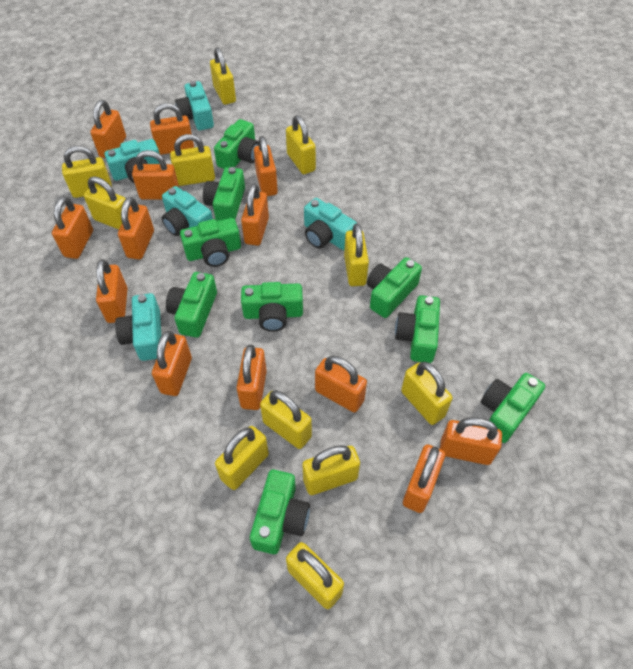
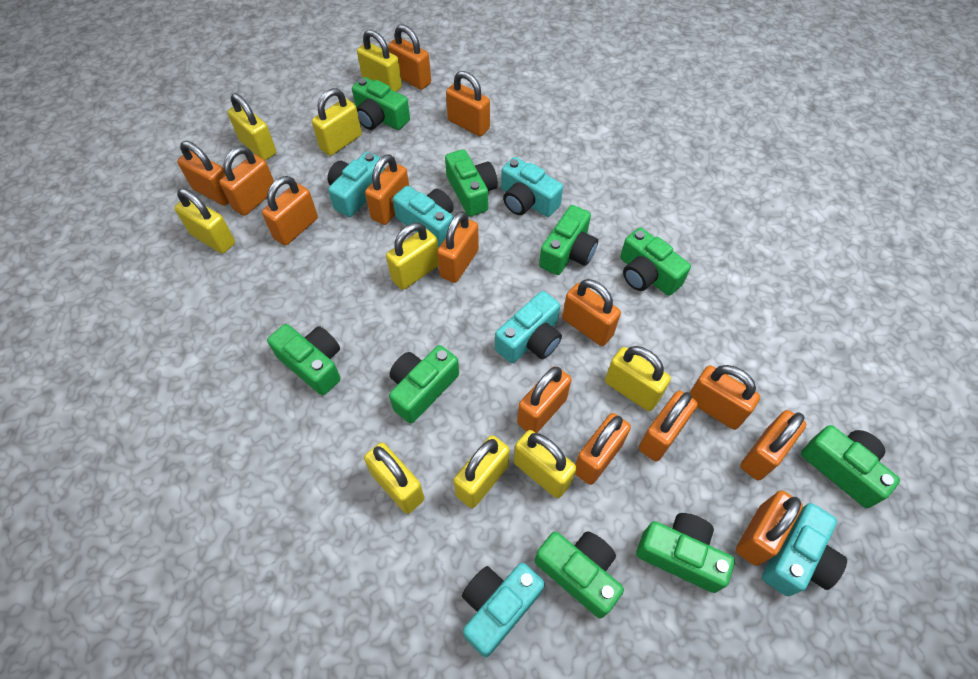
orange padlock: 13 -> 14
turquoise camera: 5 -> 6
yellow padlock: 11 -> 9

